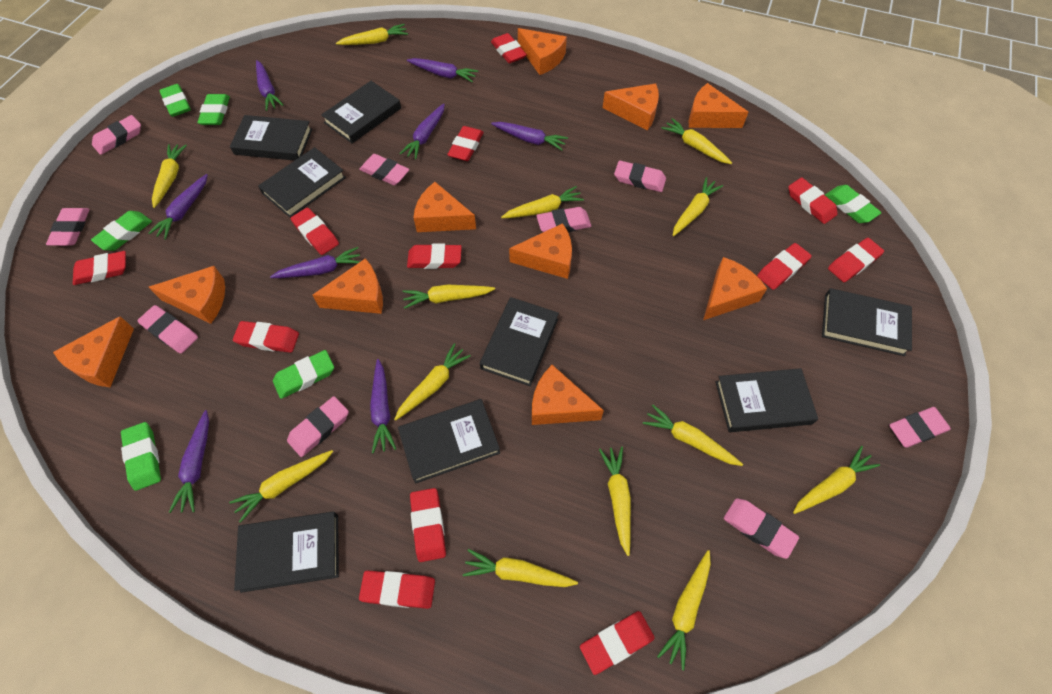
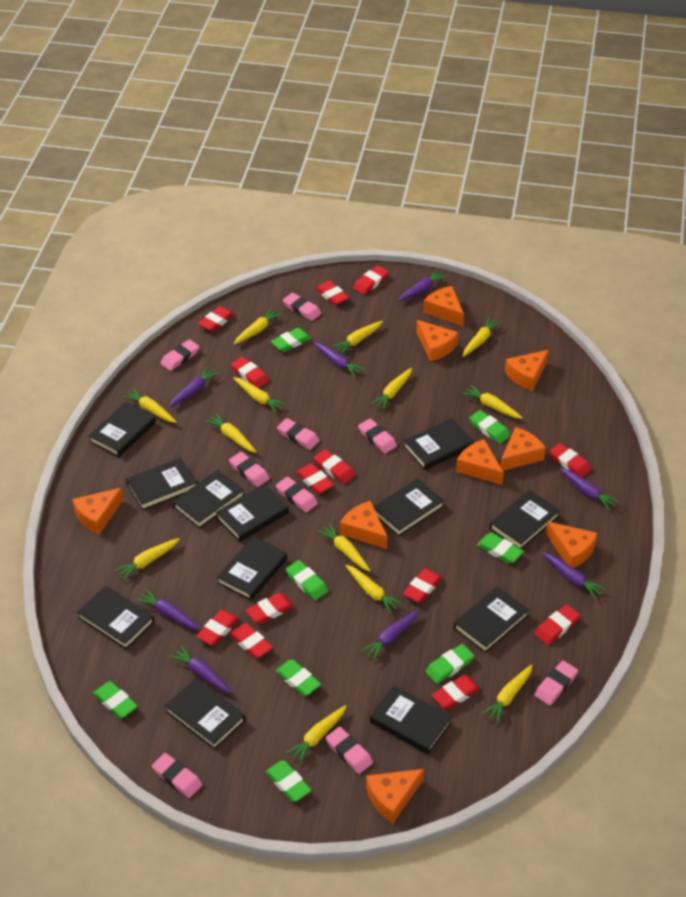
black book: 8 -> 12
green eraser: 6 -> 8
orange cheese: 10 -> 9
red eraser: 12 -> 13

